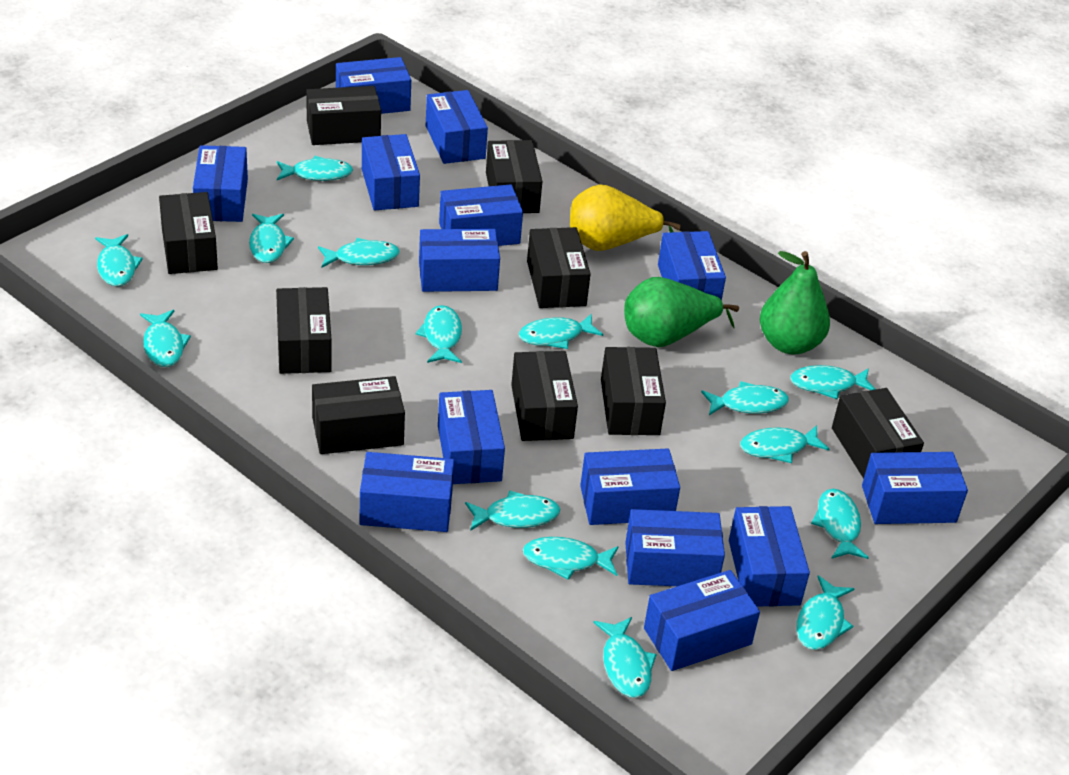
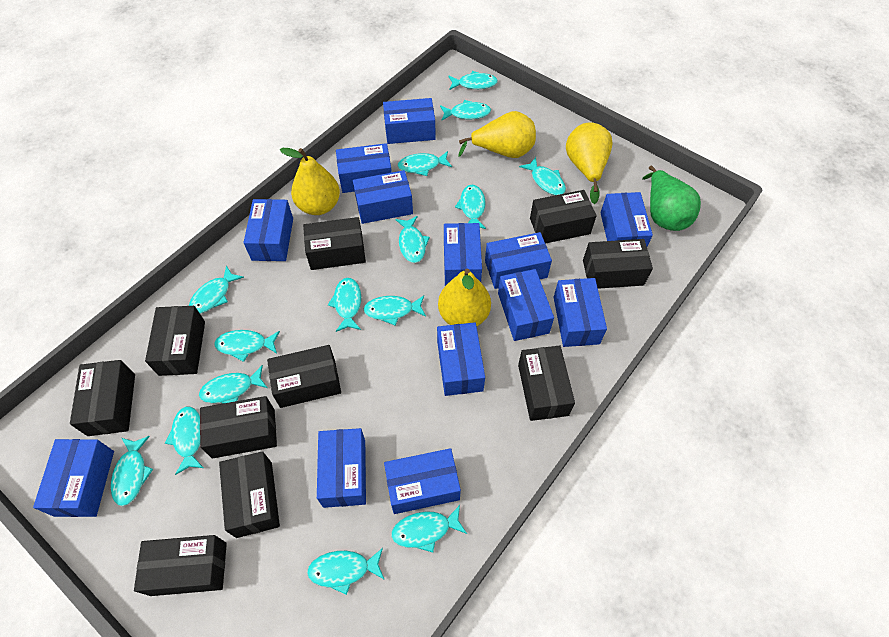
black box: 9 -> 10
blue box: 14 -> 13
green pear: 2 -> 1
yellow pear: 1 -> 4

